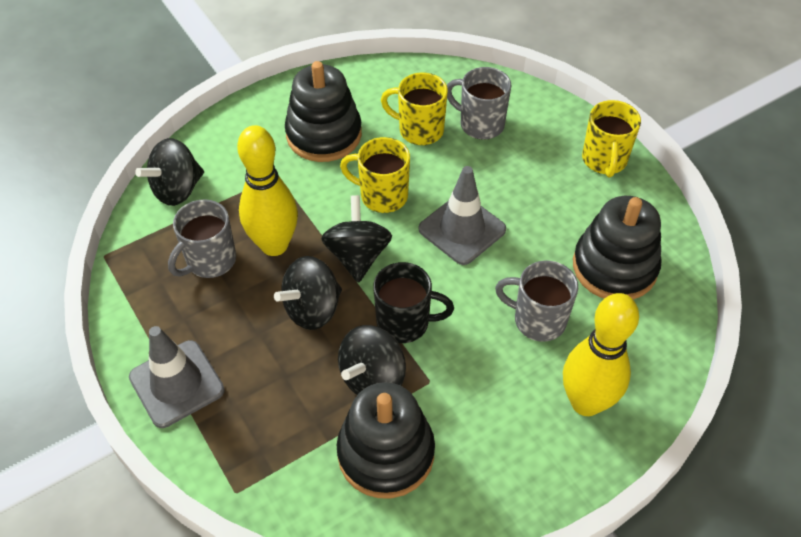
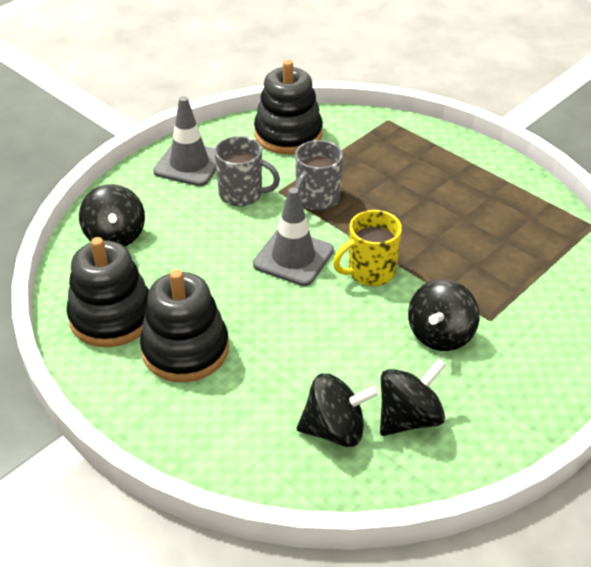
black mug: 1 -> 0
grey mug: 3 -> 2
yellow bowling pin: 2 -> 0
yellow mug: 3 -> 1

